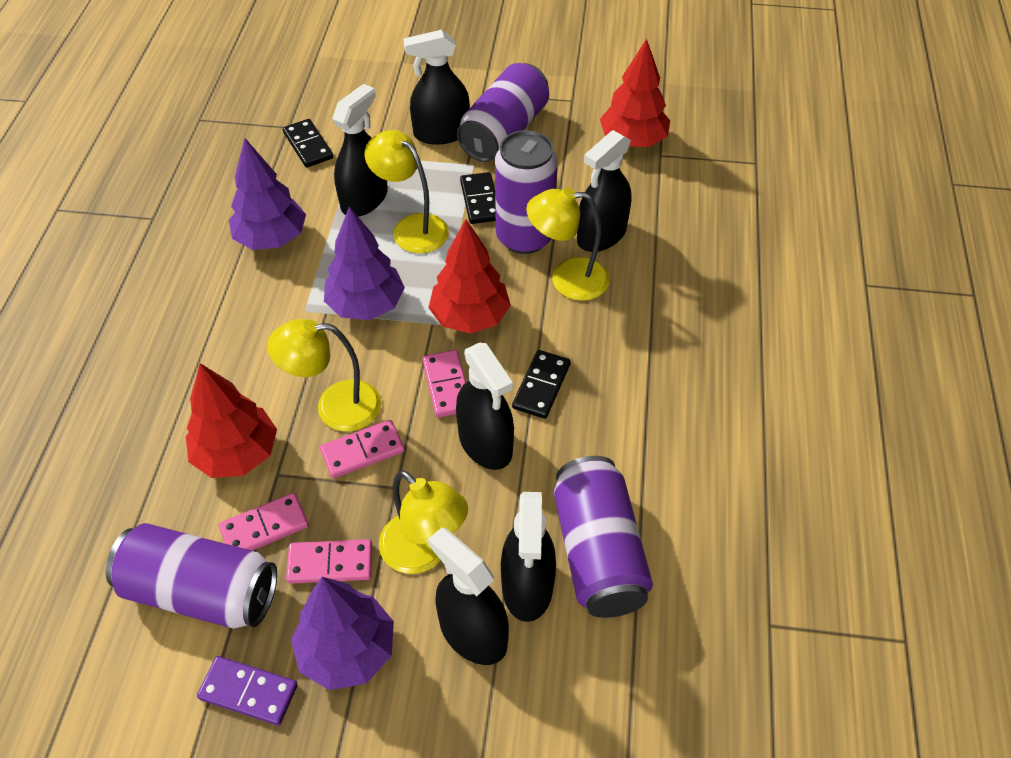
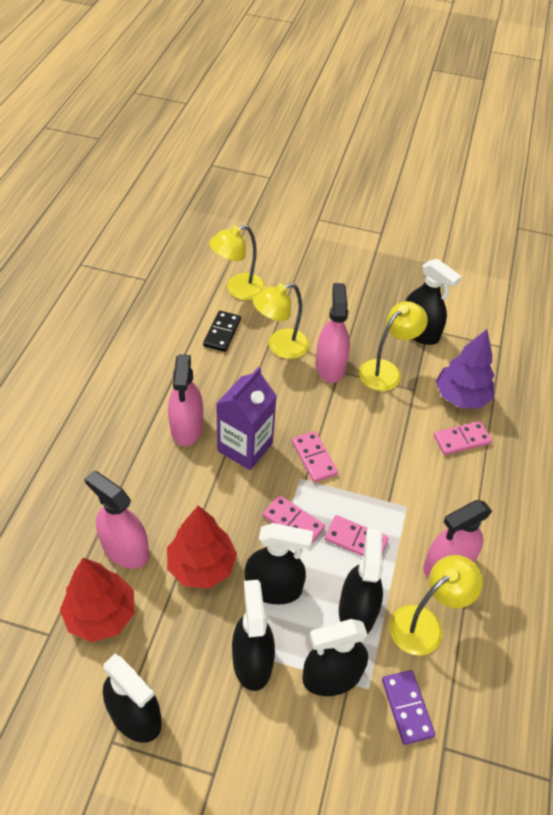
black domino: 3 -> 1
pink spray bottle: 0 -> 4
purple can: 4 -> 0
purple carton: 0 -> 1
purple tree: 3 -> 1
red tree: 3 -> 2

